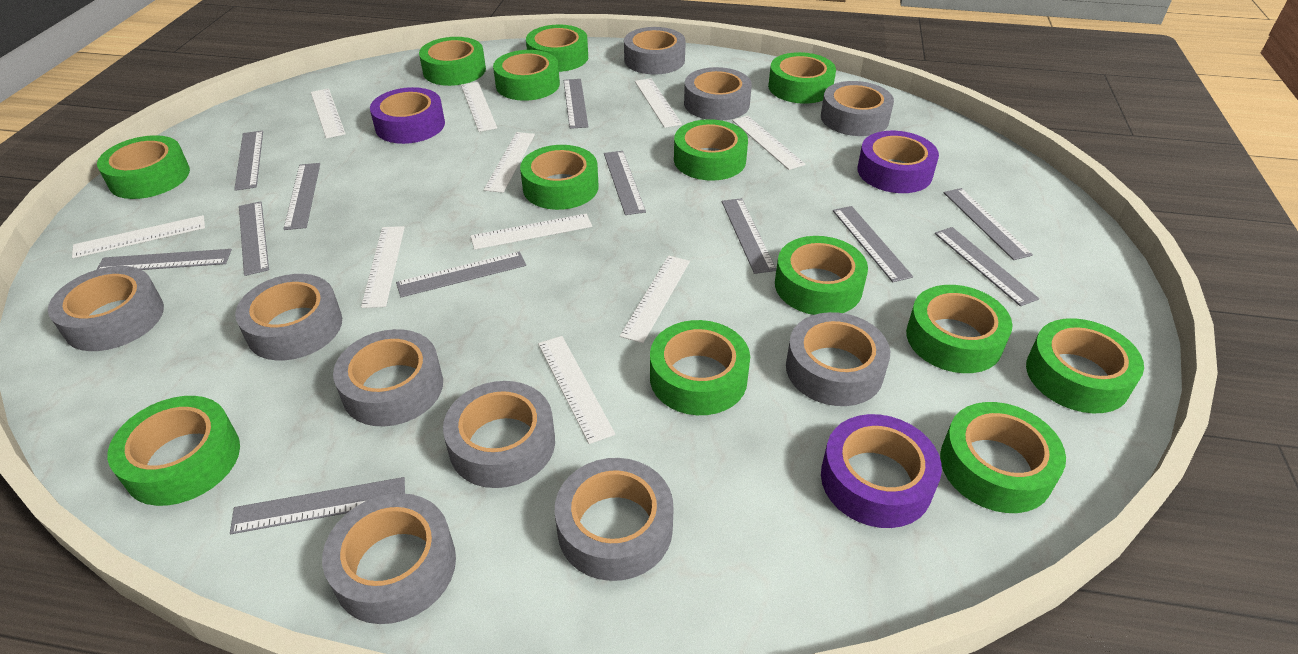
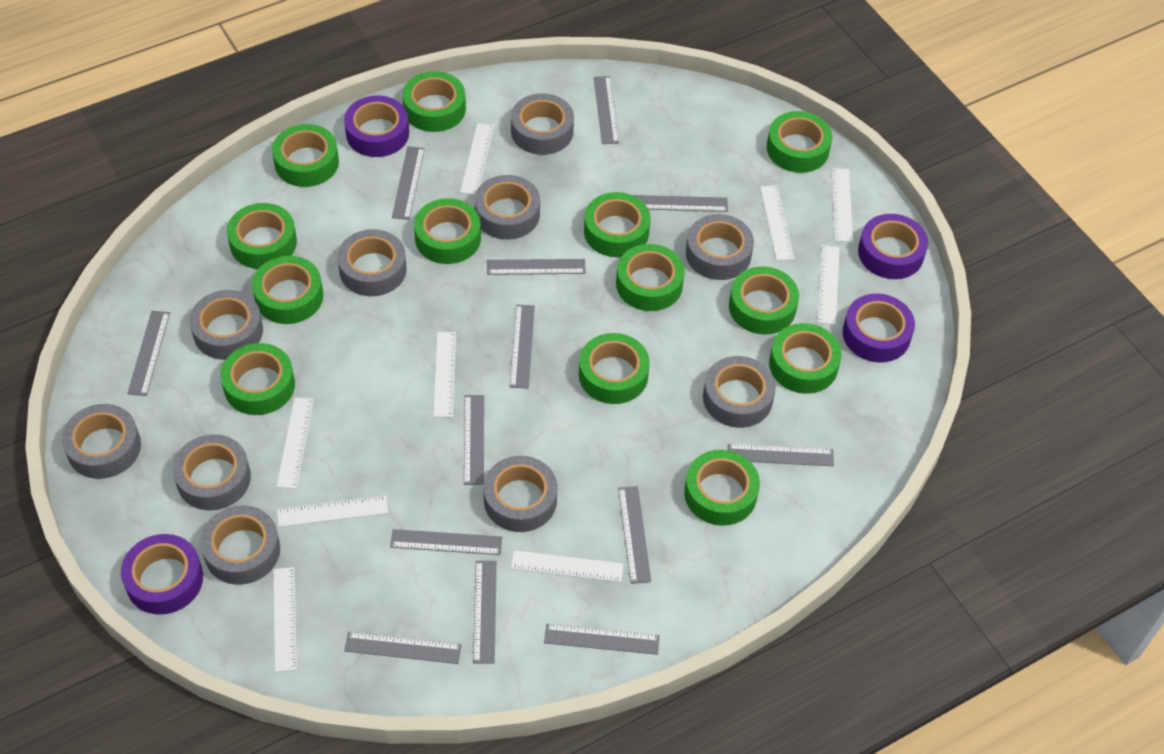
grey ruler: 12 -> 13
purple tape: 3 -> 4
white ruler: 10 -> 9

